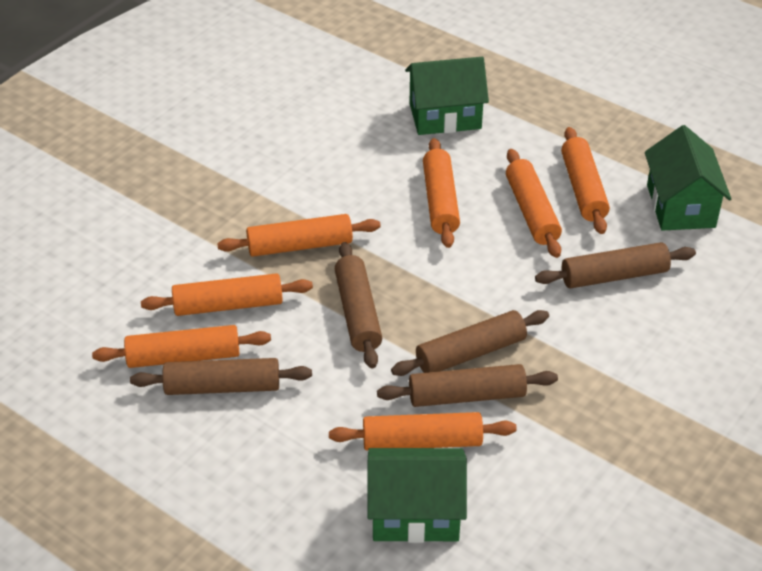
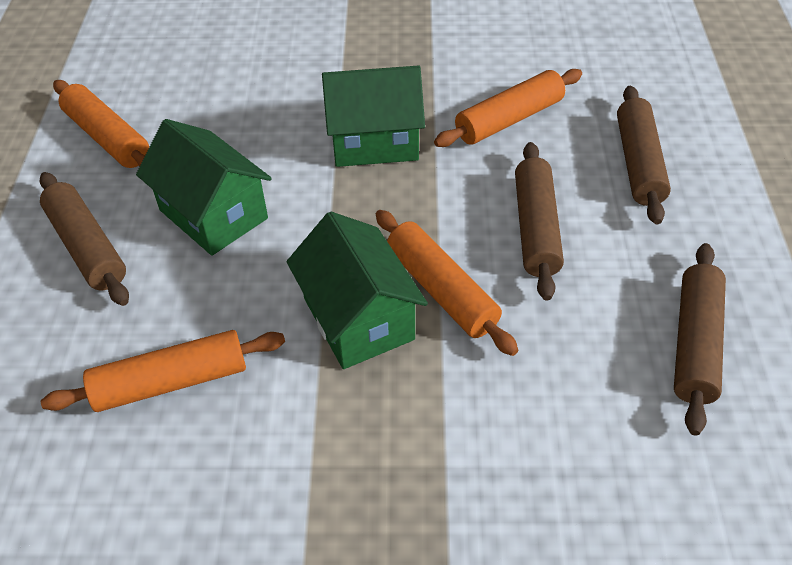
brown rolling pin: 5 -> 4
orange rolling pin: 7 -> 4

